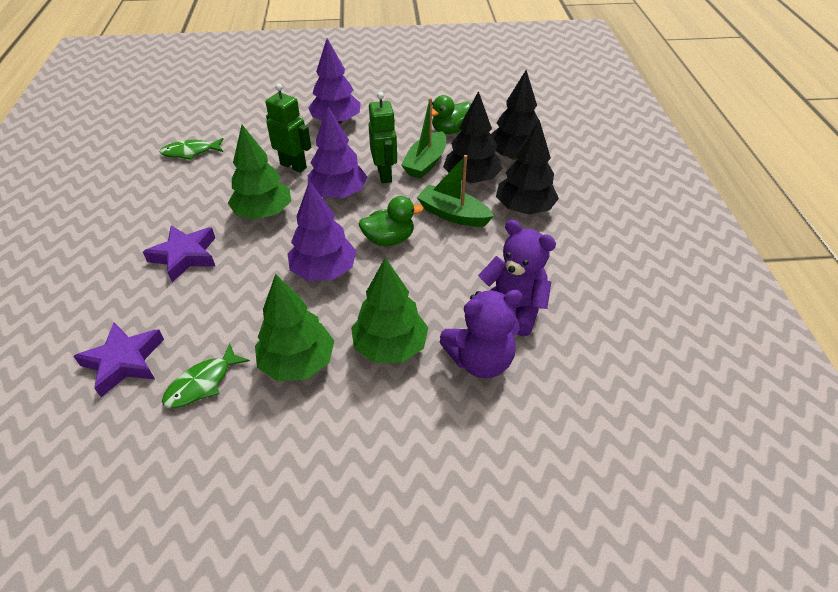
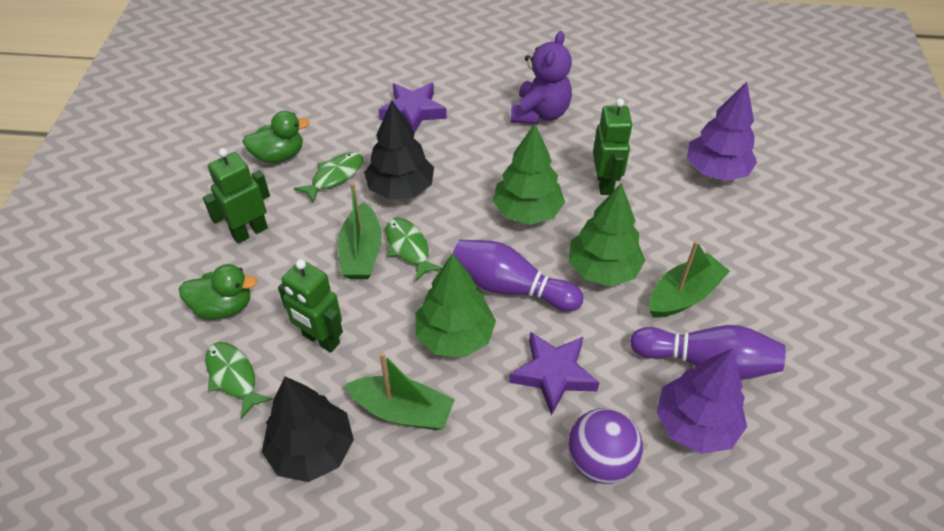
black tree: 3 -> 2
green boat: 2 -> 3
green fish: 2 -> 3
green robot: 2 -> 3
purple ball: 0 -> 1
purple bowling pin: 0 -> 2
purple teddy bear: 2 -> 1
purple tree: 3 -> 2

